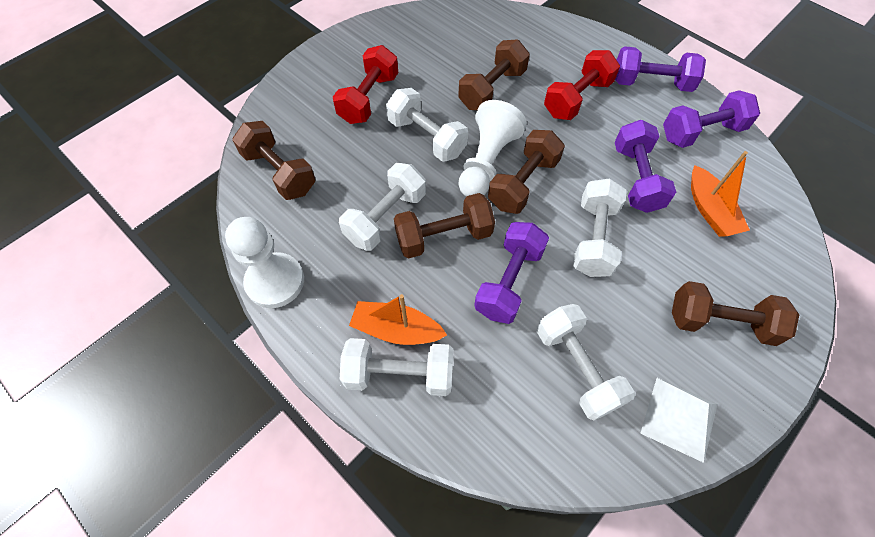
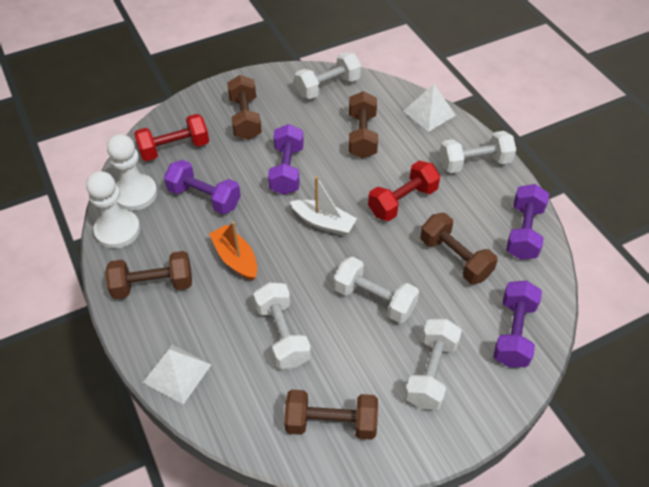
orange boat: 2 -> 1
white boat: 0 -> 1
white pyramid: 1 -> 2

